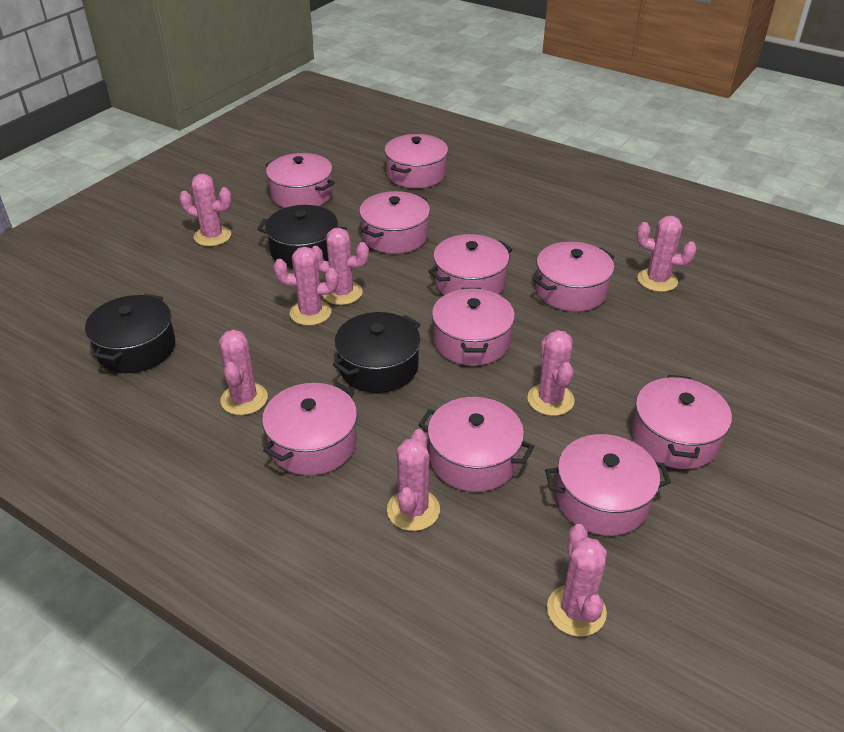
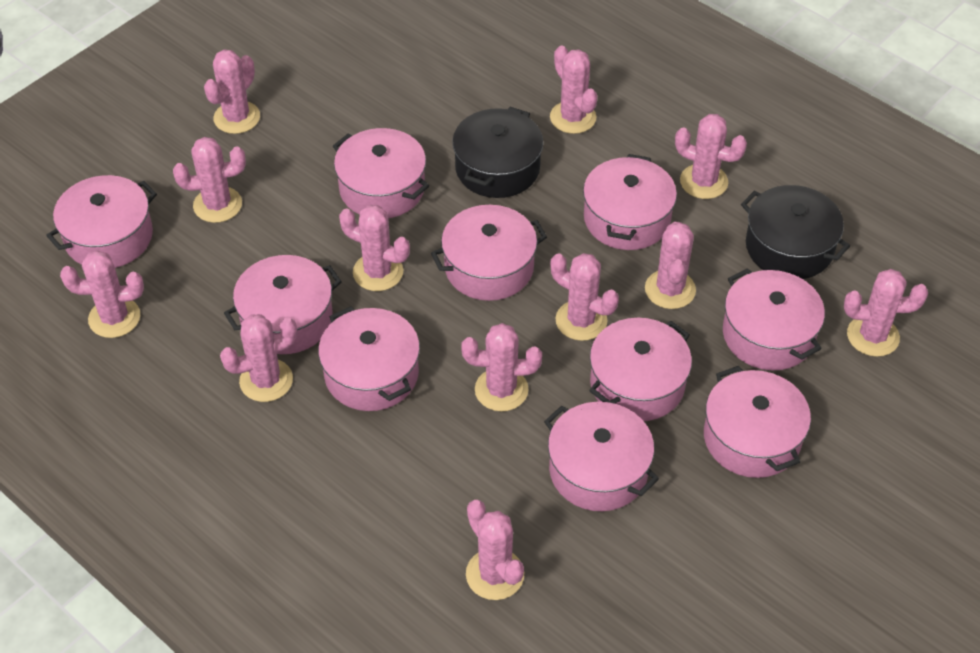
black pot: 3 -> 2
pink cactus: 8 -> 12

